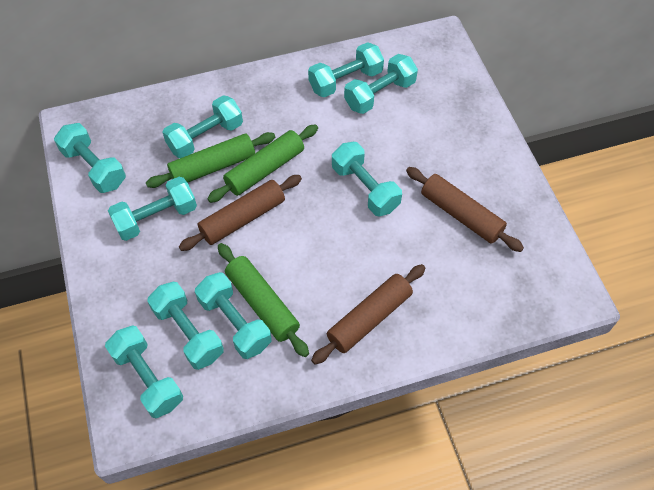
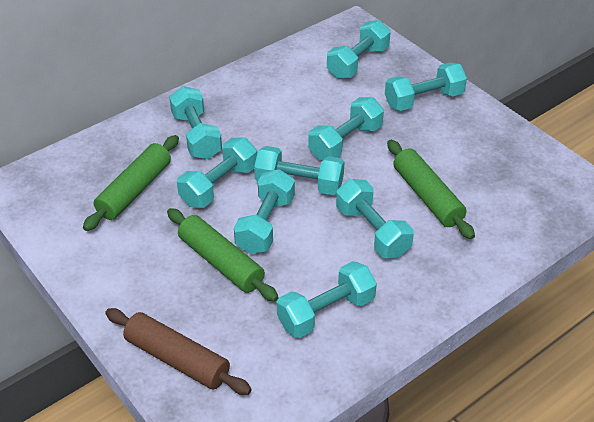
brown rolling pin: 3 -> 1

